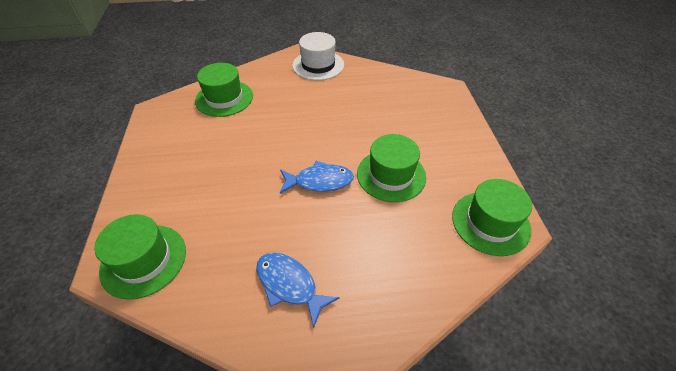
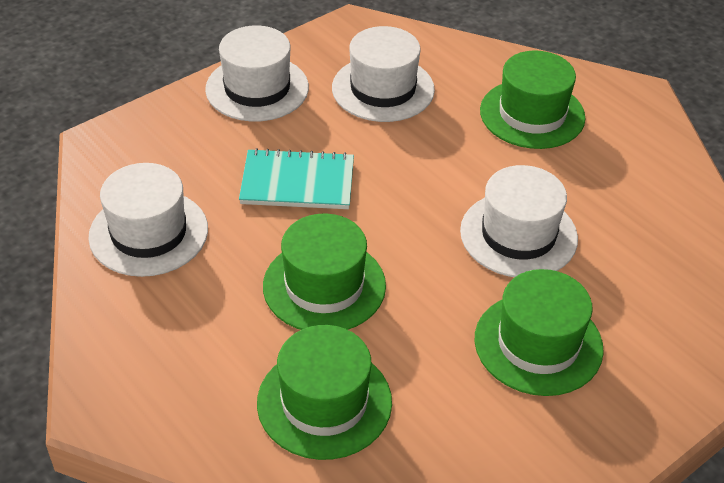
blue fish: 2 -> 0
turquoise notebook: 0 -> 1
white hat: 1 -> 4

